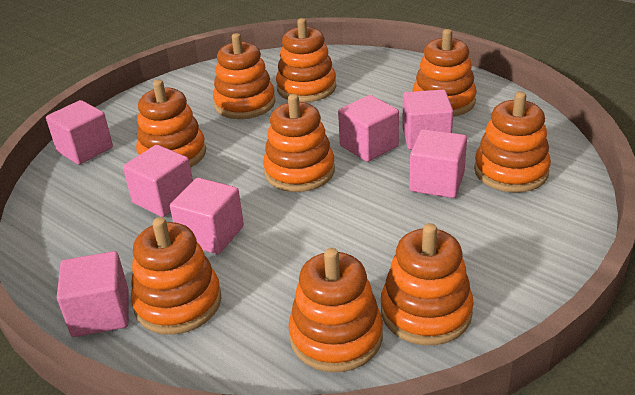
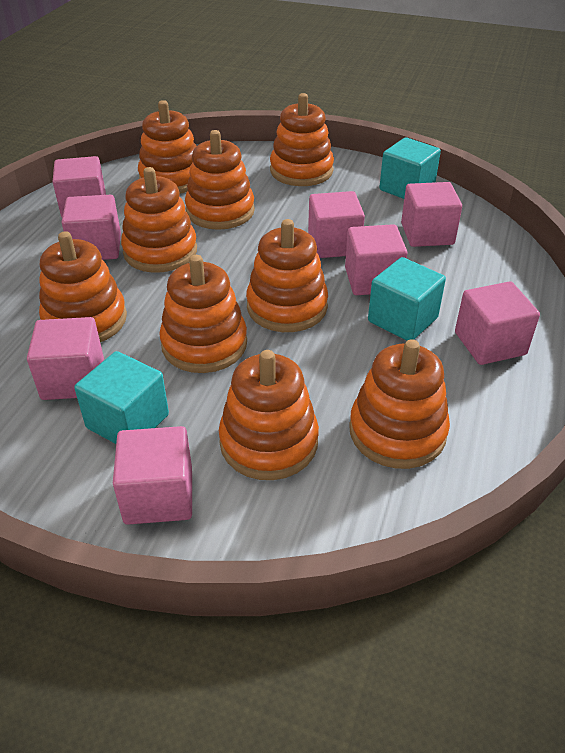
pink cube: 7 -> 8
turquoise cube: 0 -> 3

